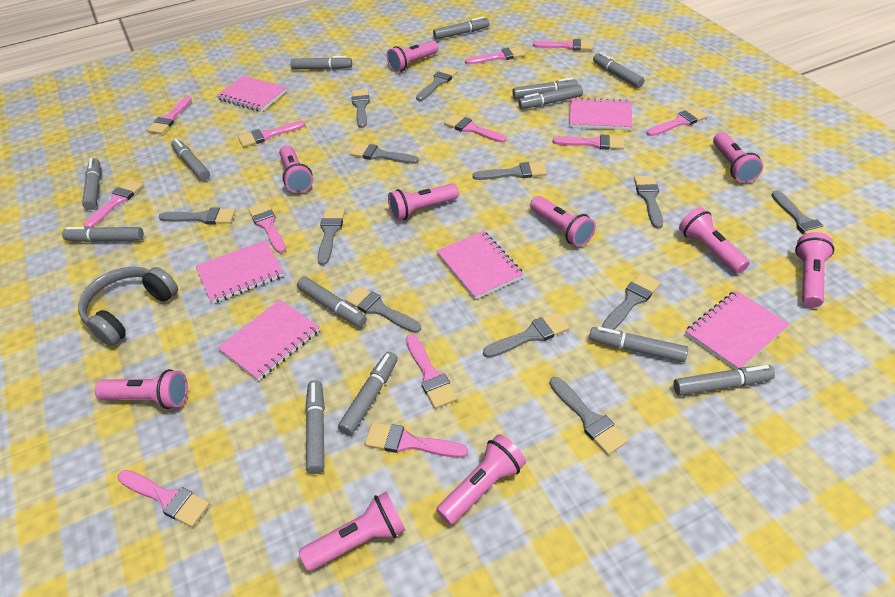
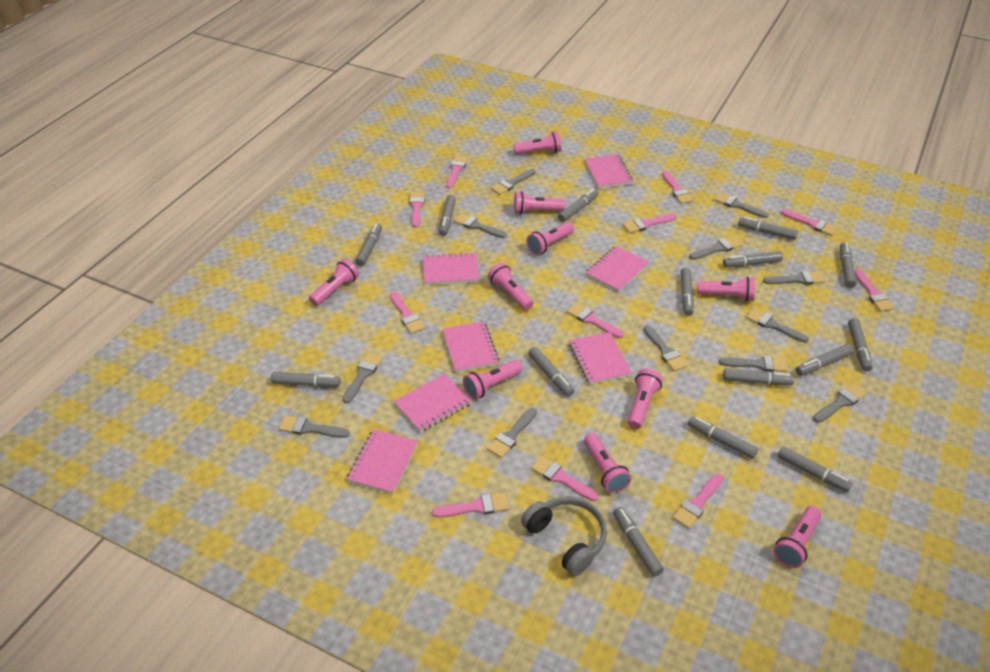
grey marker: 13 -> 15
pink brush: 12 -> 11
pink notebook: 6 -> 7

